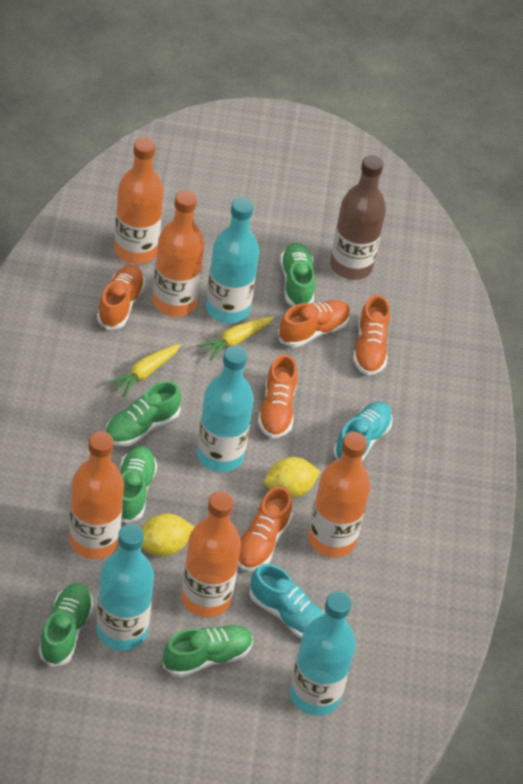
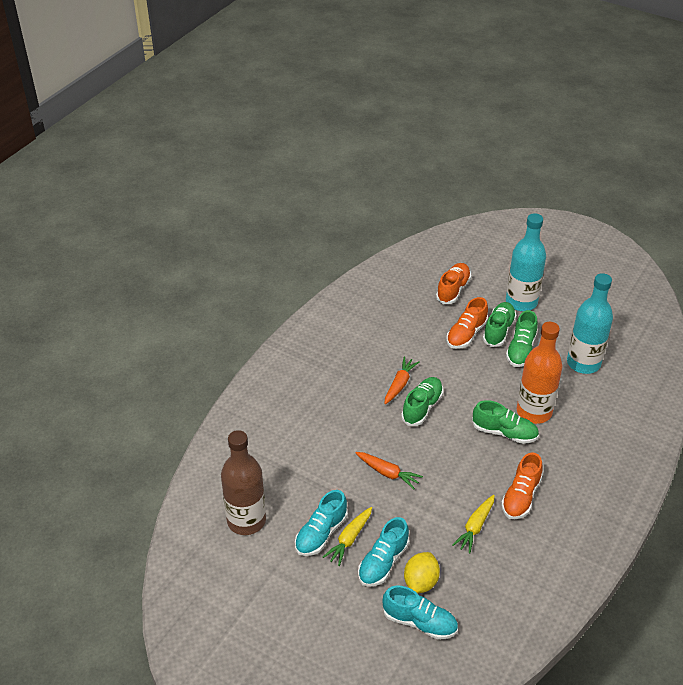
green shoe: 5 -> 4
orange bottle: 5 -> 1
orange carrot: 0 -> 2
orange shoe: 5 -> 3
turquoise bottle: 4 -> 2
turquoise shoe: 2 -> 3
yellow lemon: 2 -> 1

